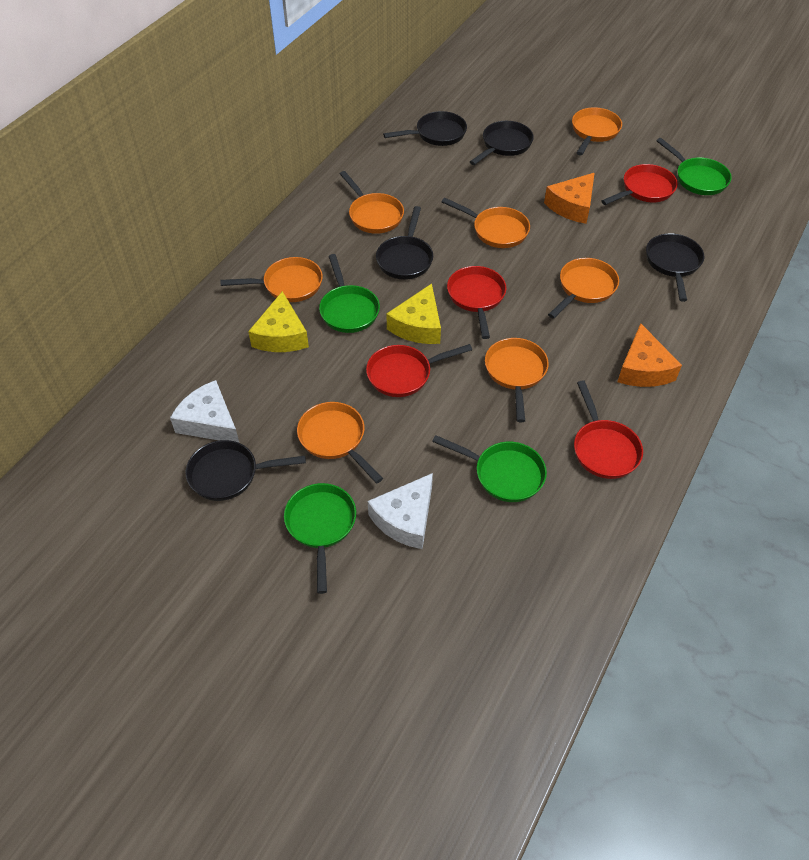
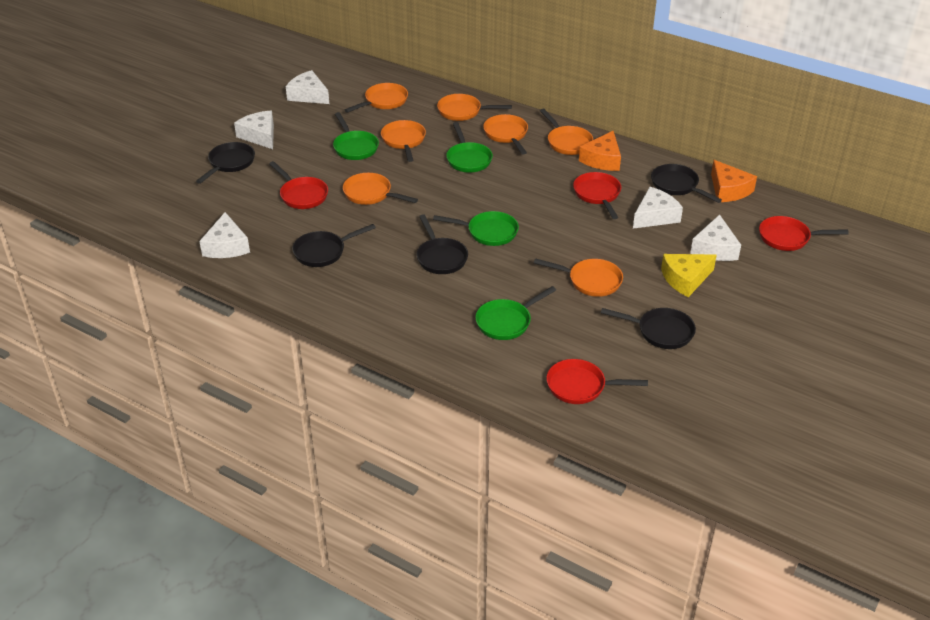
white cheese: 2 -> 5
yellow cheese: 2 -> 1

